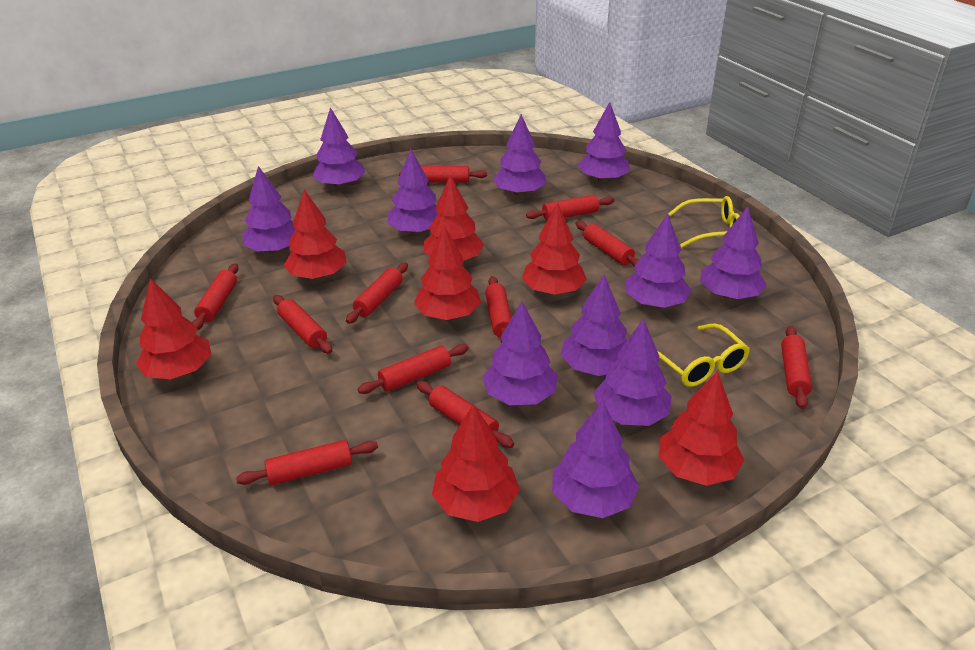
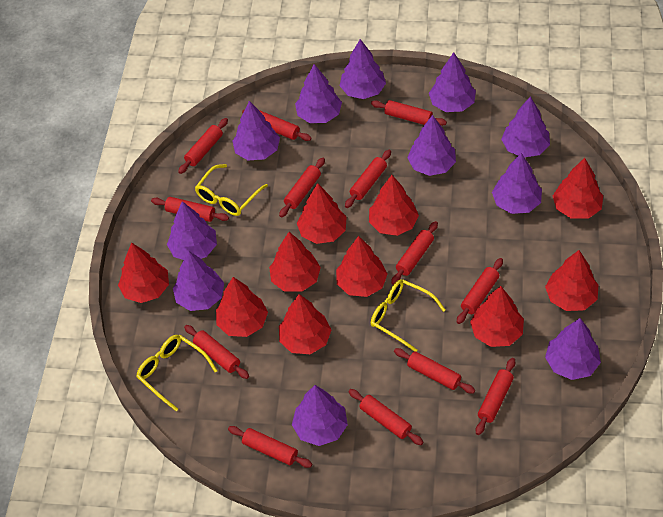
red rolling pin: 11 -> 13
red tree: 7 -> 10
yellow glasses: 2 -> 3

